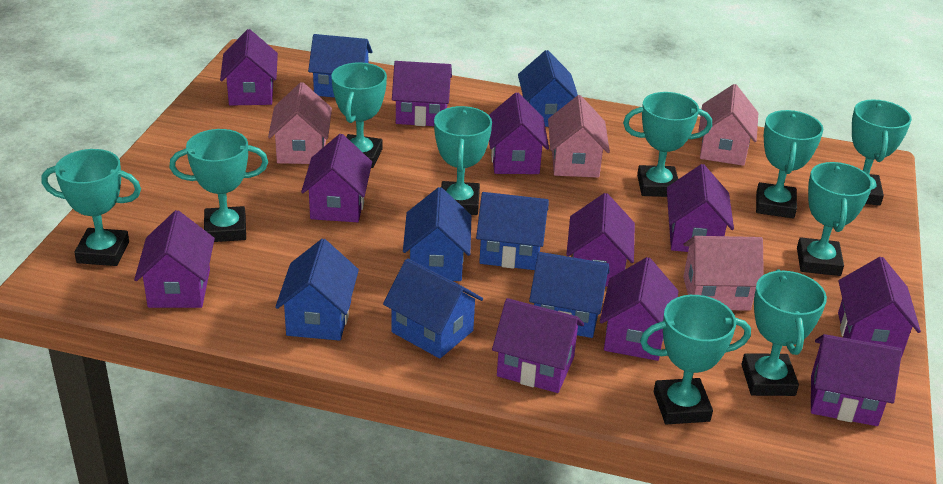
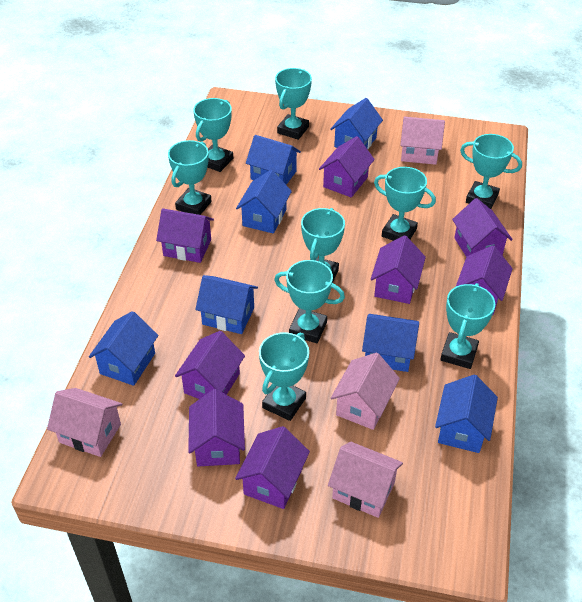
purple house: 11 -> 8
turquoise trophy: 10 -> 9

